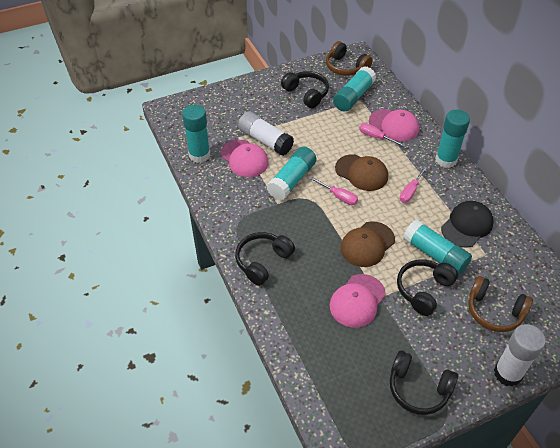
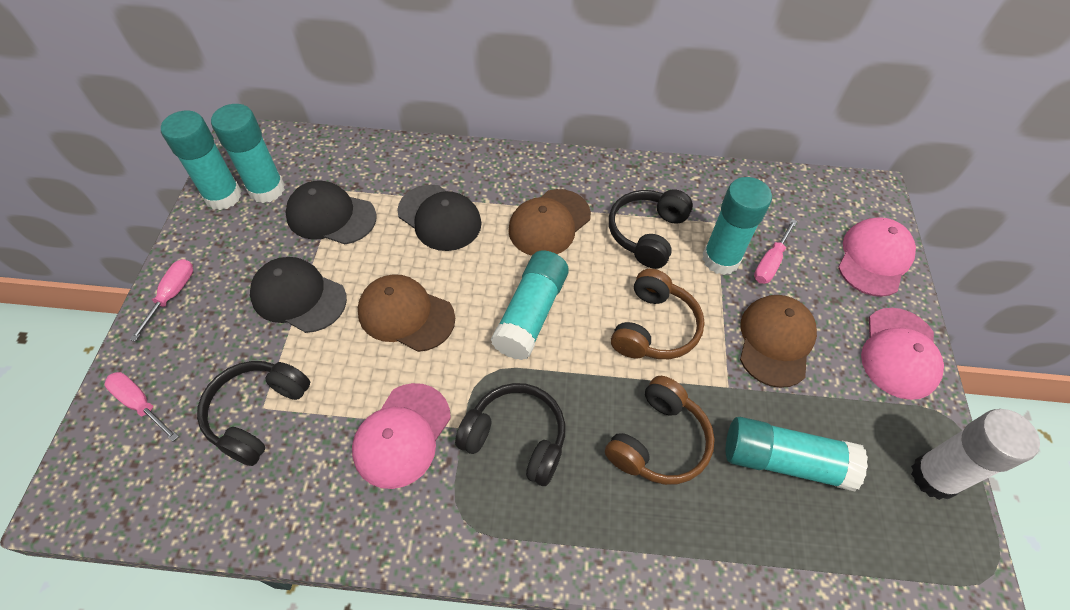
black cap: 1 -> 3
black headphones: 4 -> 3
brown cap: 2 -> 3
white glue stick: 2 -> 1

